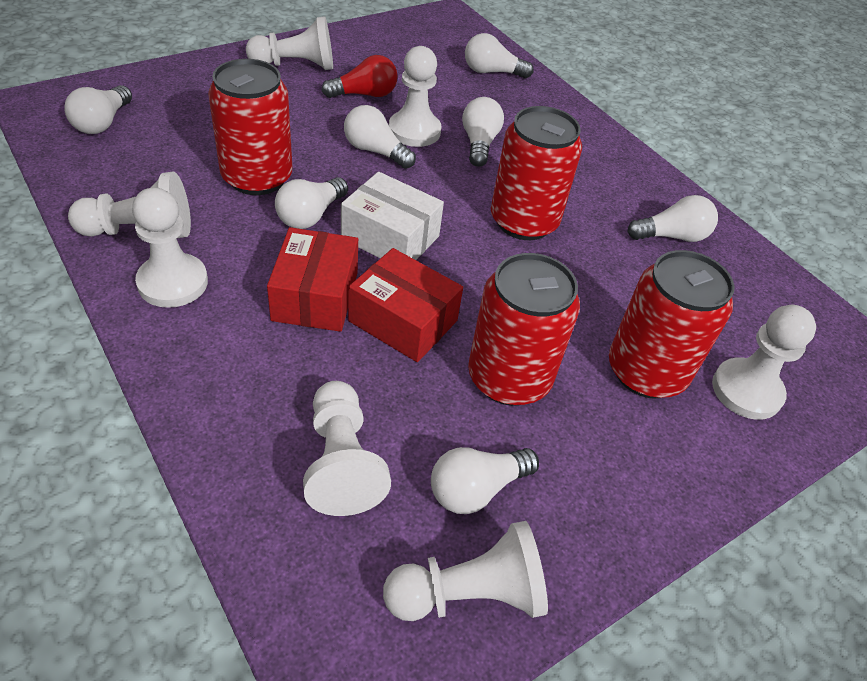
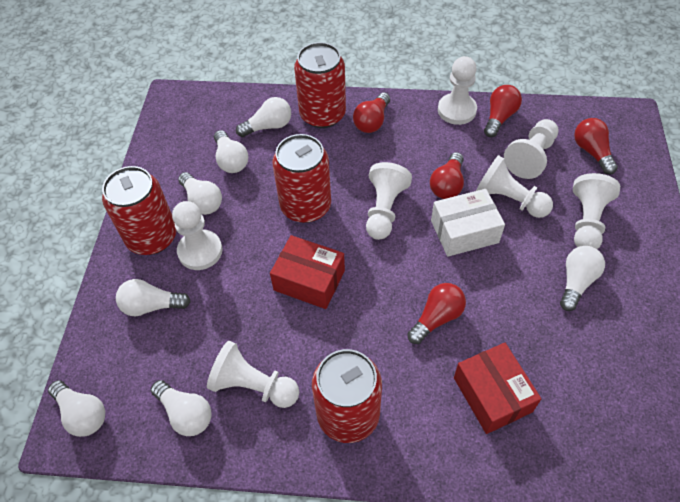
red light bulb: 1 -> 5

